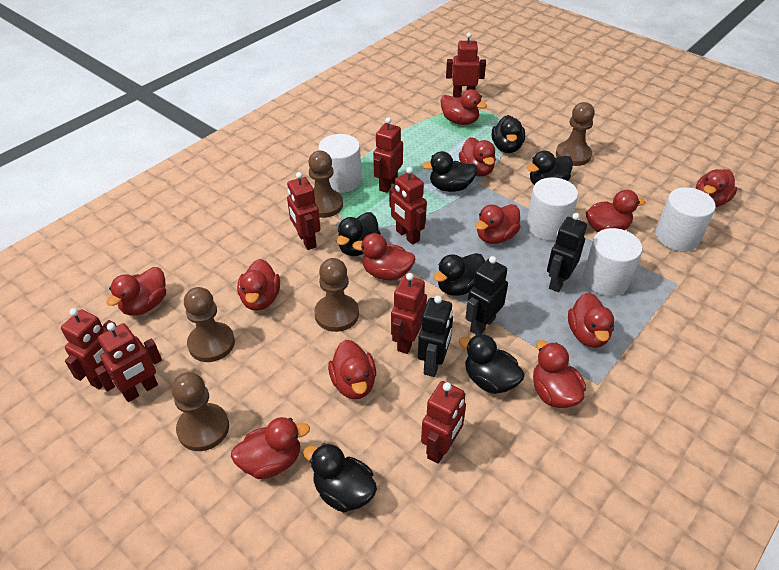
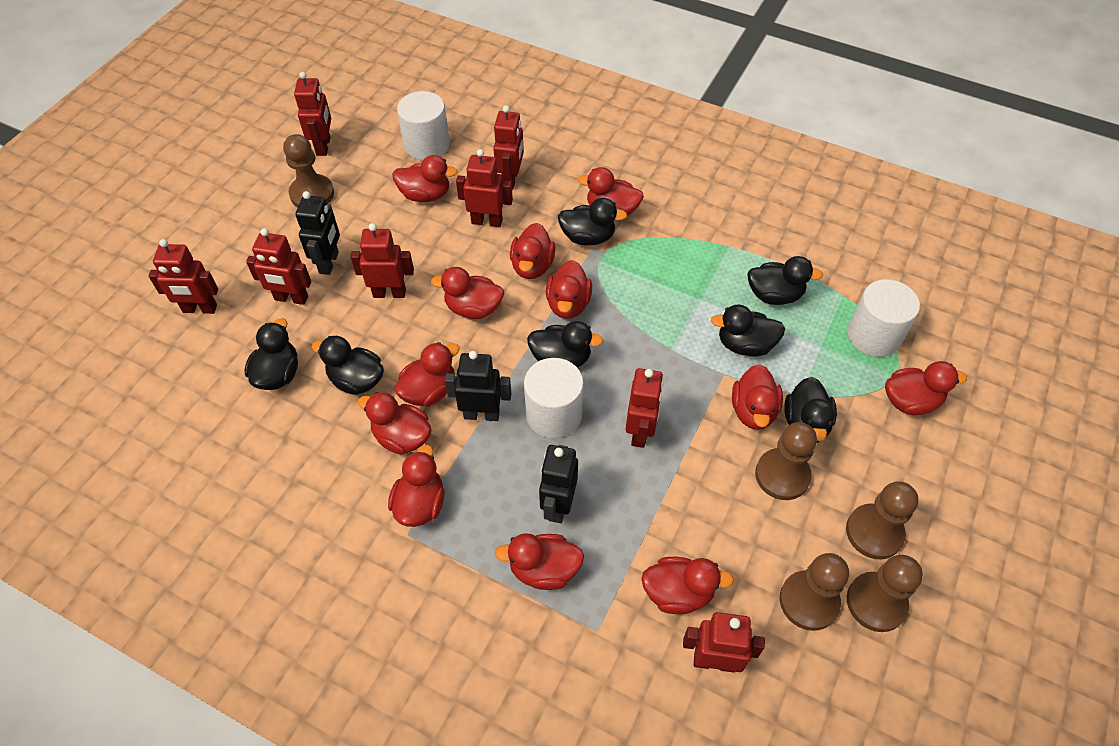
white cylinder: 4 -> 3

